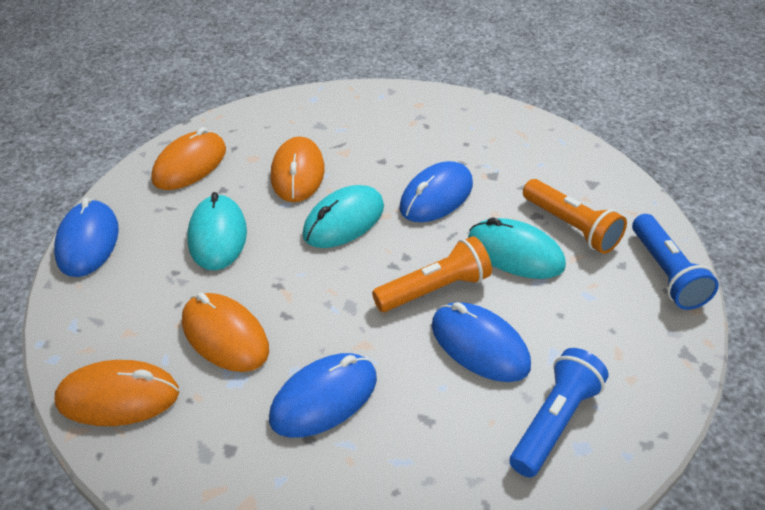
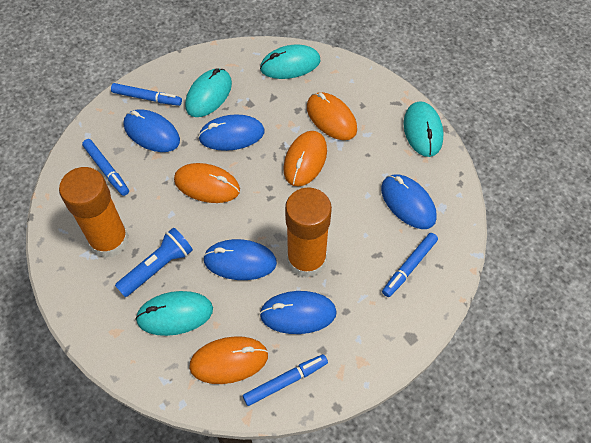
blue flashlight: 2 -> 1
blue marker: 0 -> 4
blue mouse: 4 -> 5
orange flashlight: 2 -> 0
orange glue stick: 0 -> 2
turquoise mouse: 3 -> 4

